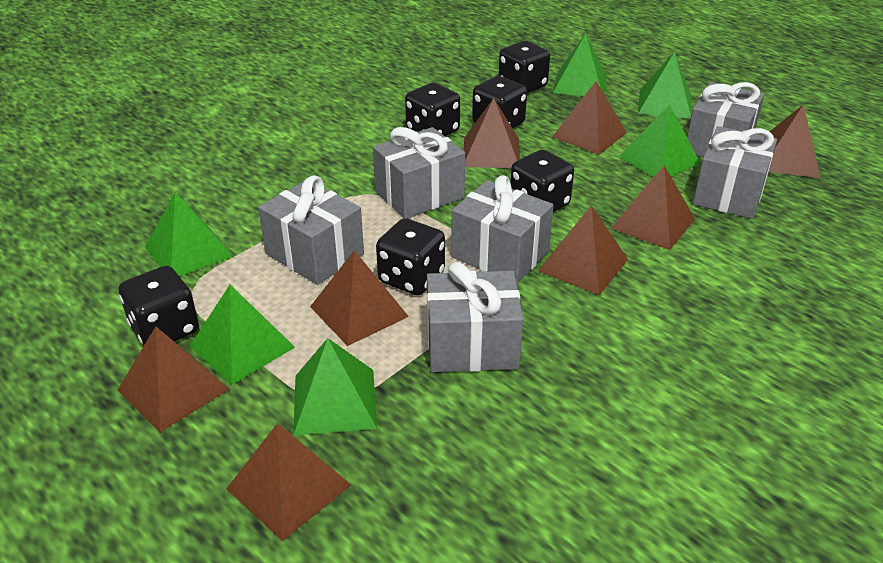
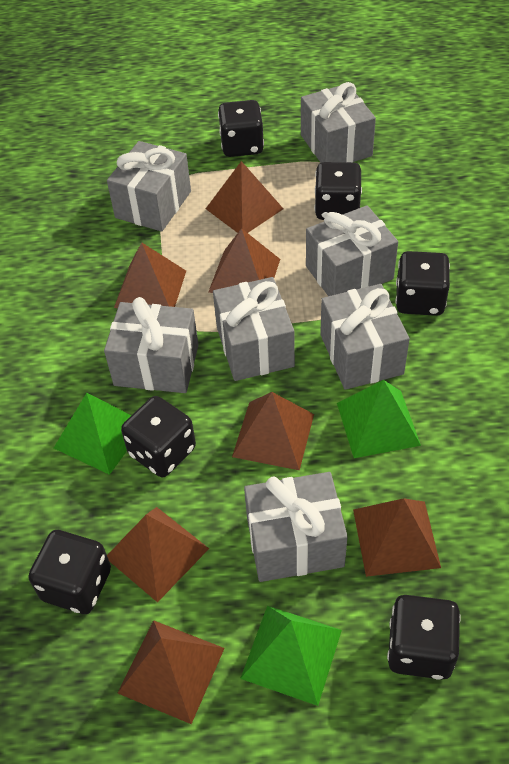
brown pyramid: 8 -> 7
green pyramid: 6 -> 3
grey gift: 6 -> 7

